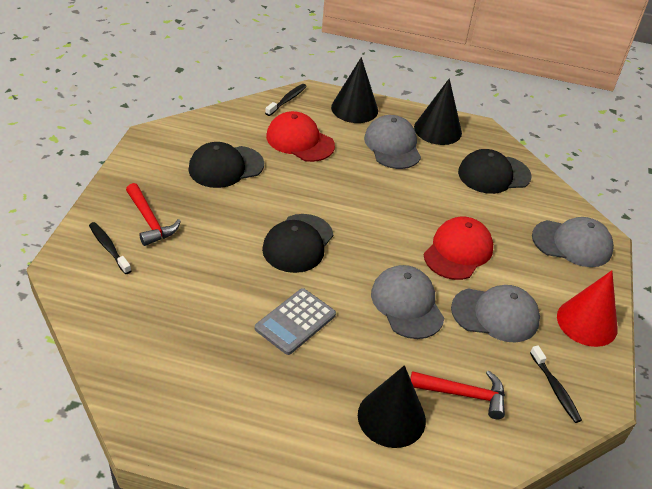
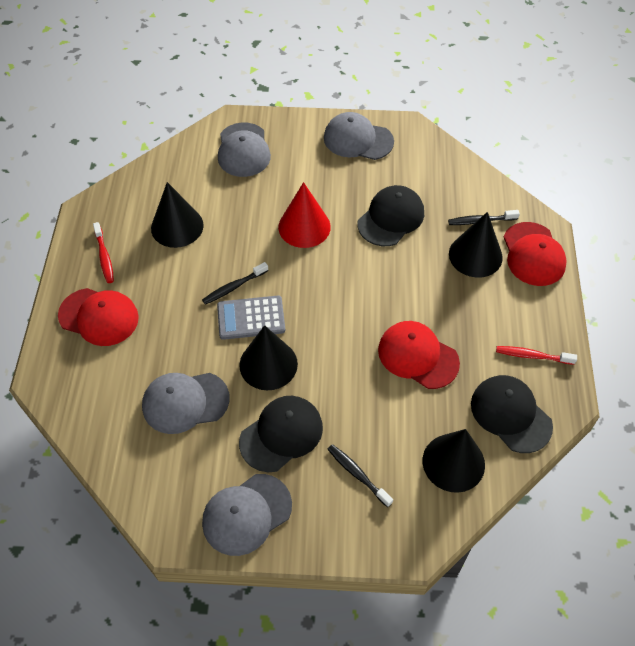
black cone: 3 -> 4
red cap: 2 -> 3
red hammer: 2 -> 0
red toothbrush: 0 -> 2

